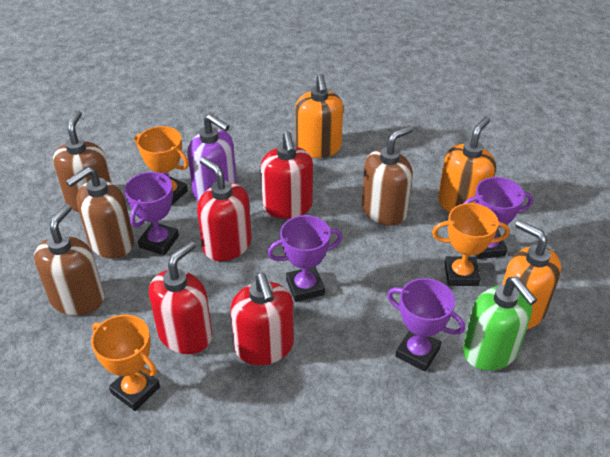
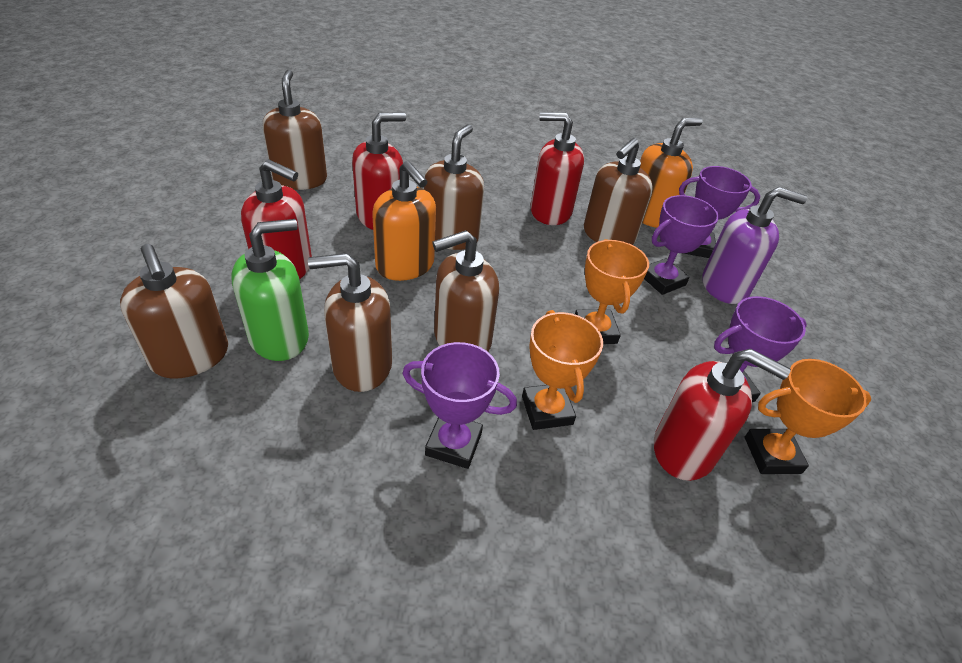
brown soap dispenser: 4 -> 6
orange soap dispenser: 3 -> 2

